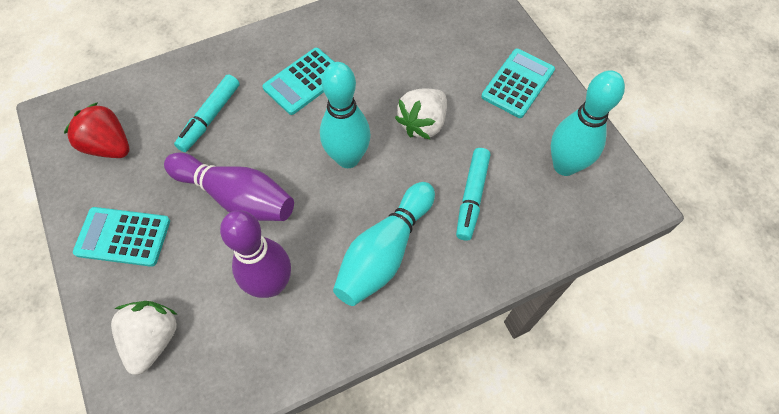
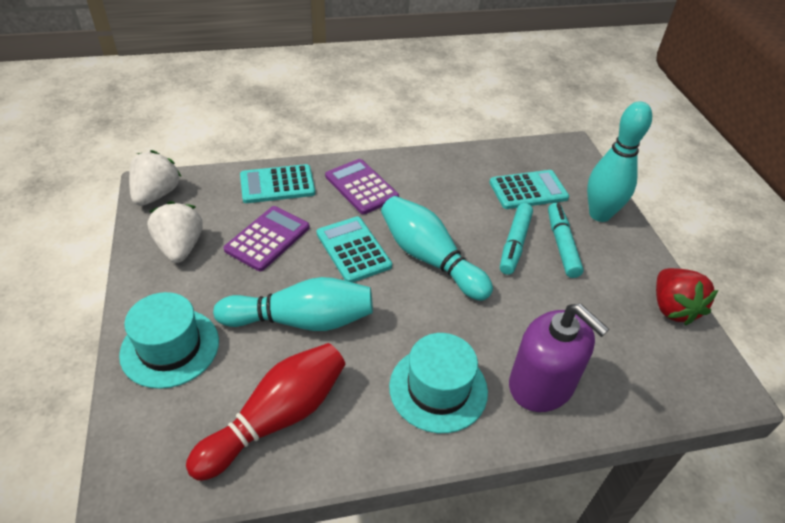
purple bowling pin: 2 -> 0
purple calculator: 0 -> 2
purple soap dispenser: 0 -> 1
red bowling pin: 0 -> 1
turquoise hat: 0 -> 2

